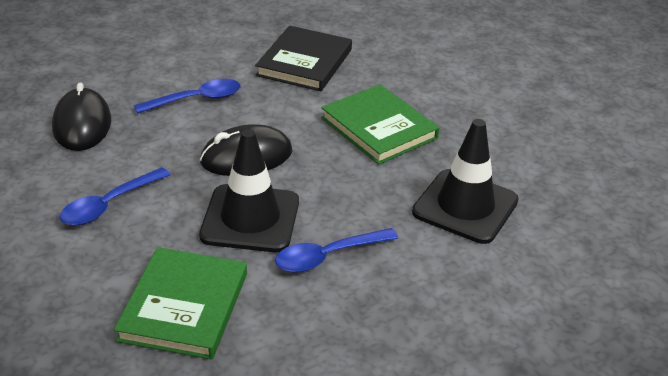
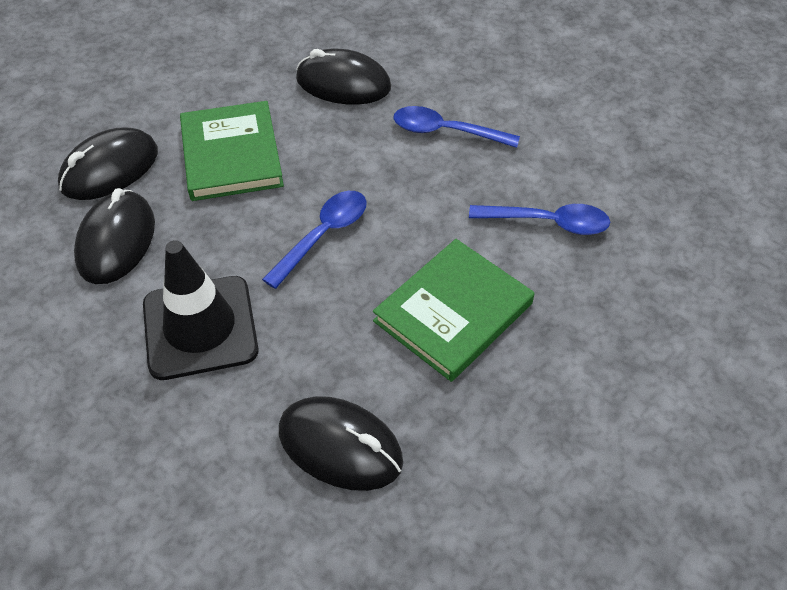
black book: 1 -> 0
black mouse: 2 -> 4
black traffic cone: 2 -> 1

